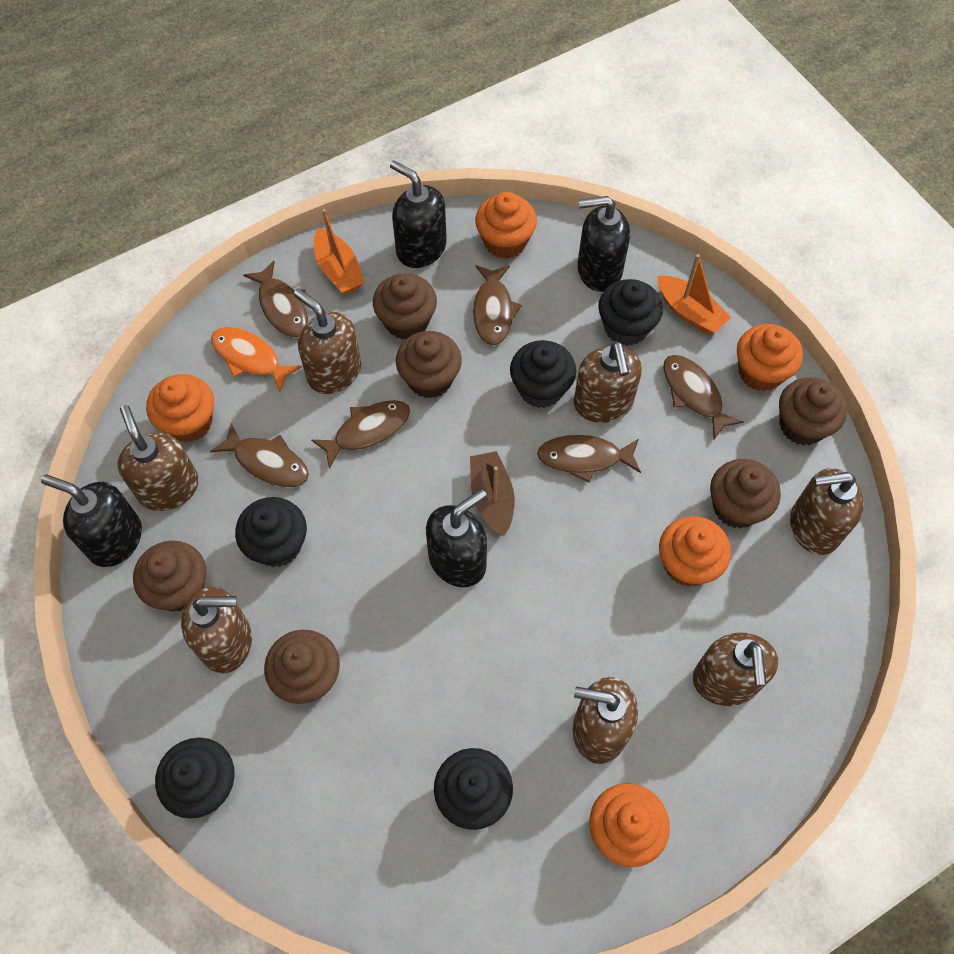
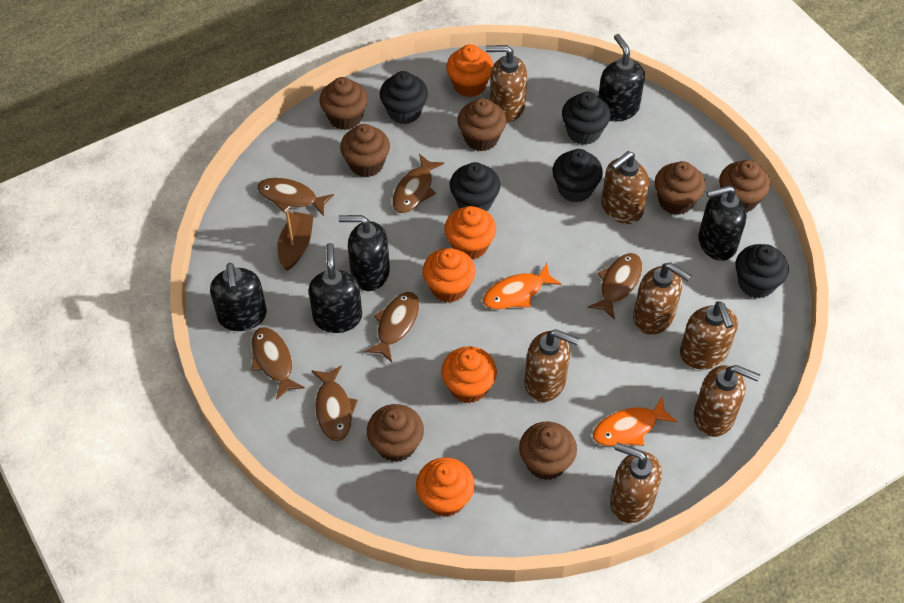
black soap dispenser: 4 -> 5
brown cupcake: 6 -> 7
orange boat: 2 -> 0
orange fish: 1 -> 2

